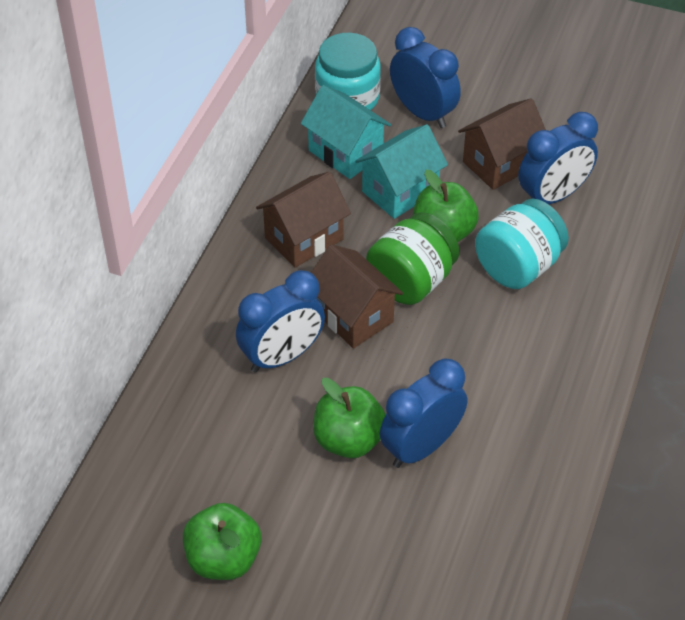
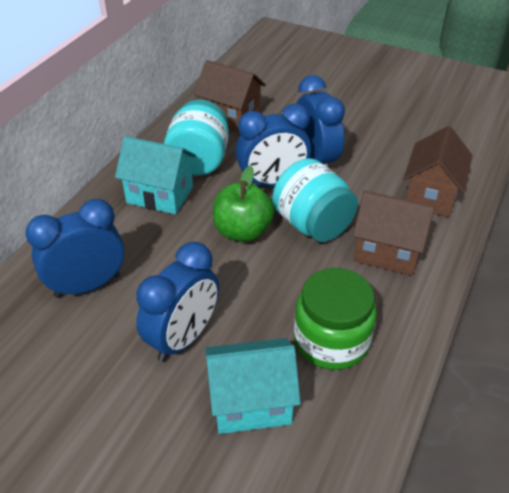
green apple: 3 -> 1

